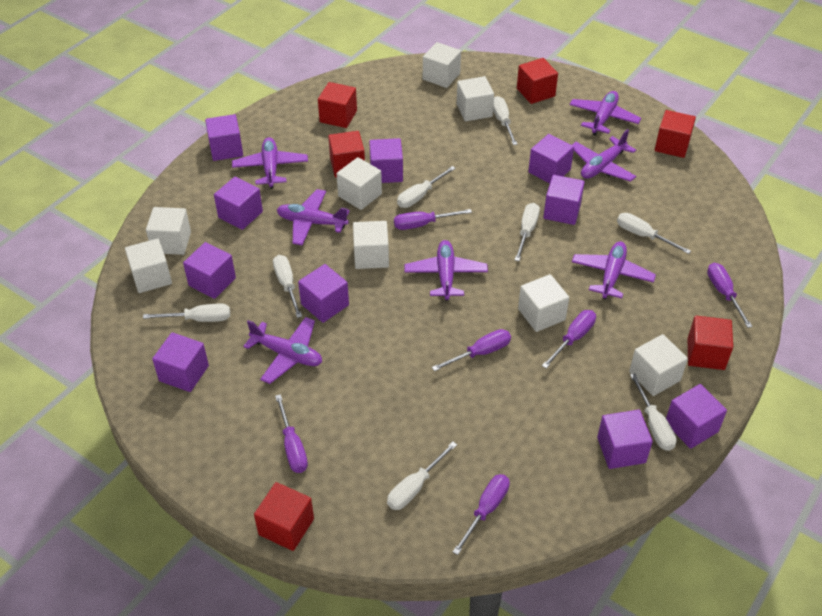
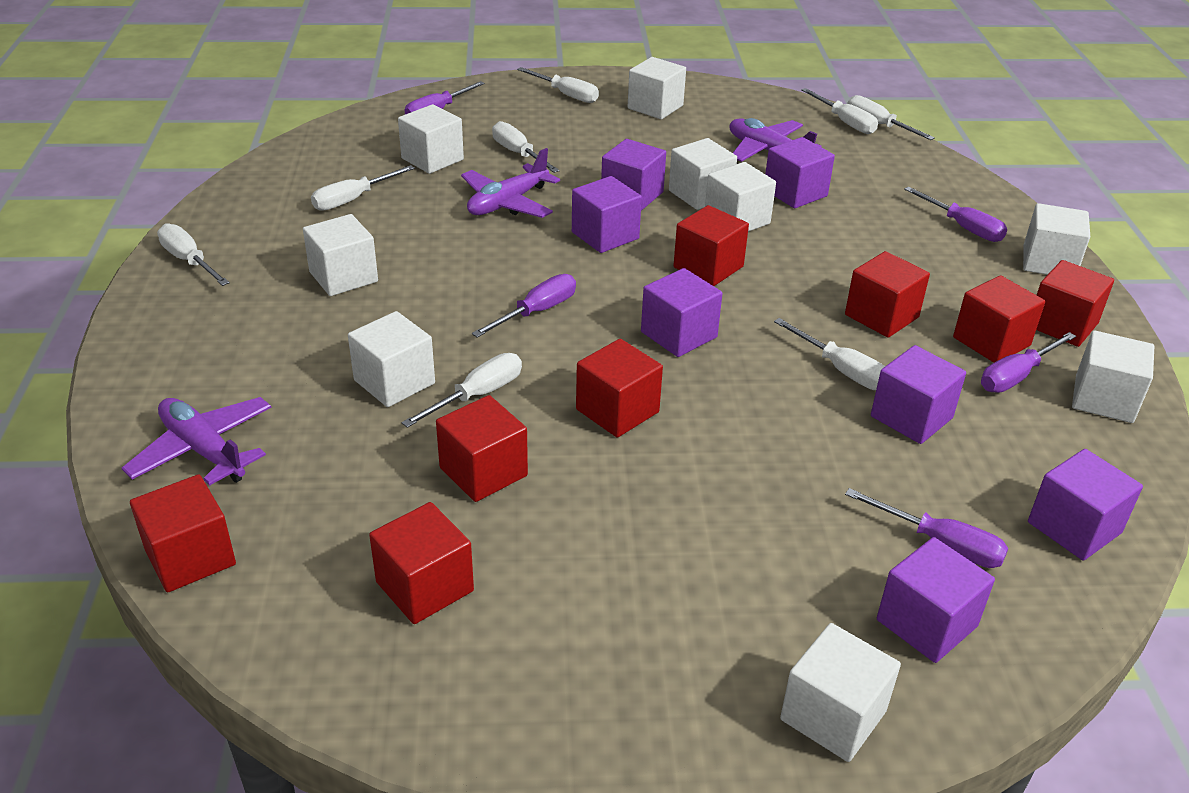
purple cube: 10 -> 7
purple plane: 7 -> 3
purple screwdriver: 6 -> 5
red cube: 6 -> 8
white cube: 8 -> 9

